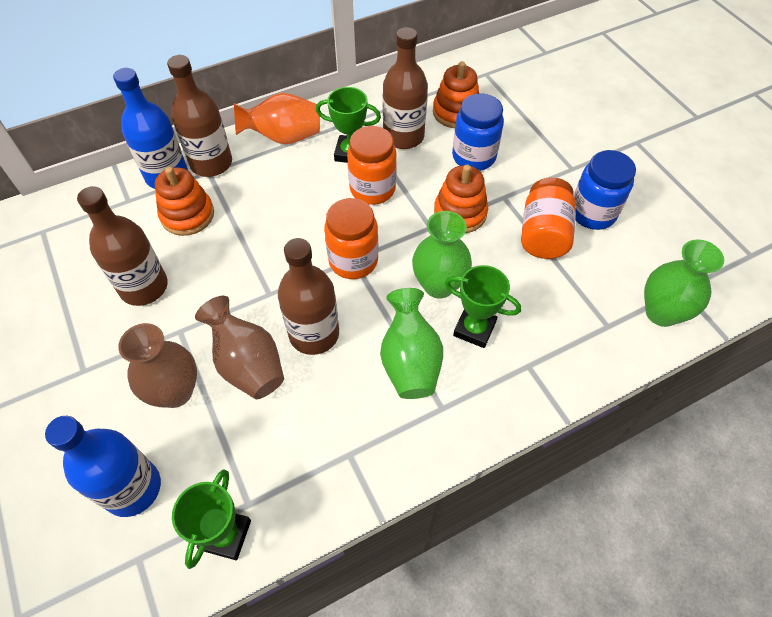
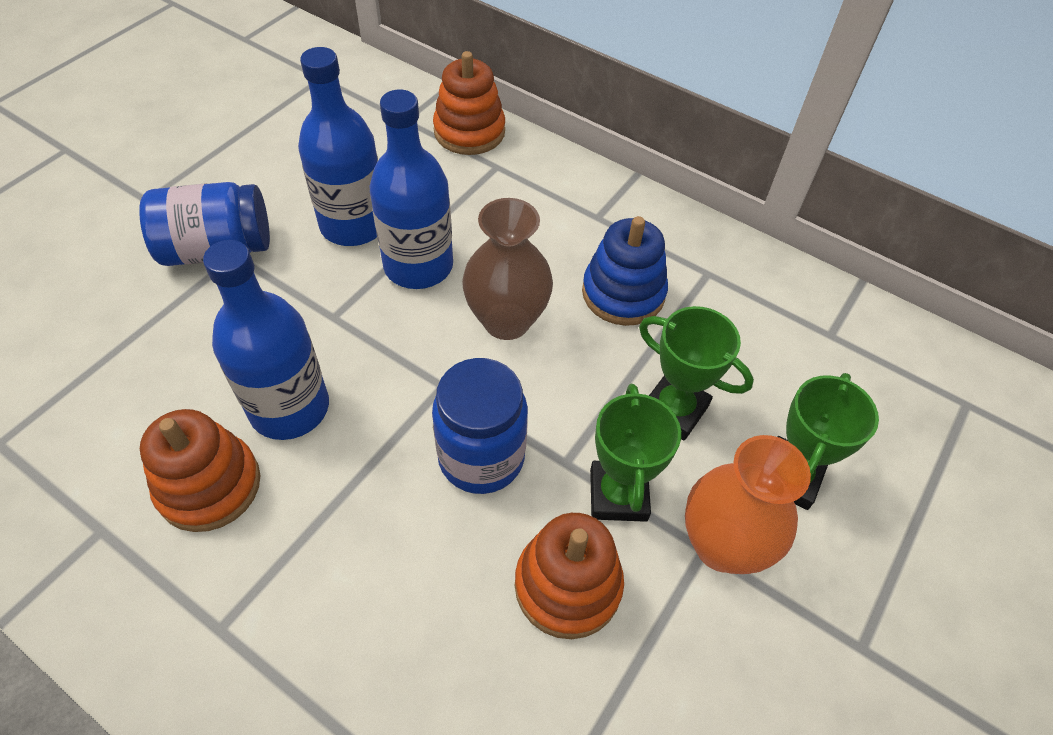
blue bottle: 2 -> 3
blue stacking toy: 0 -> 1
brown bottle: 4 -> 0
brown vase: 2 -> 1
green vase: 3 -> 0
orange jar: 3 -> 0

